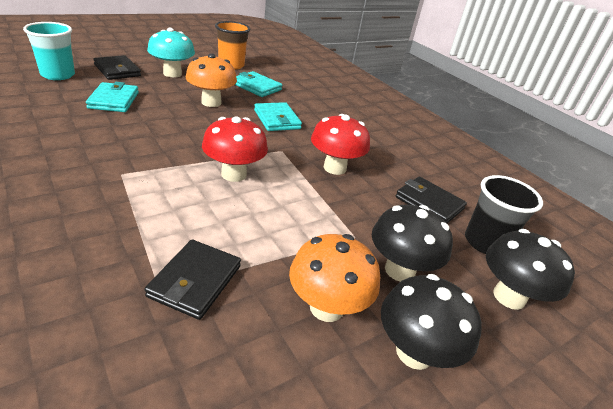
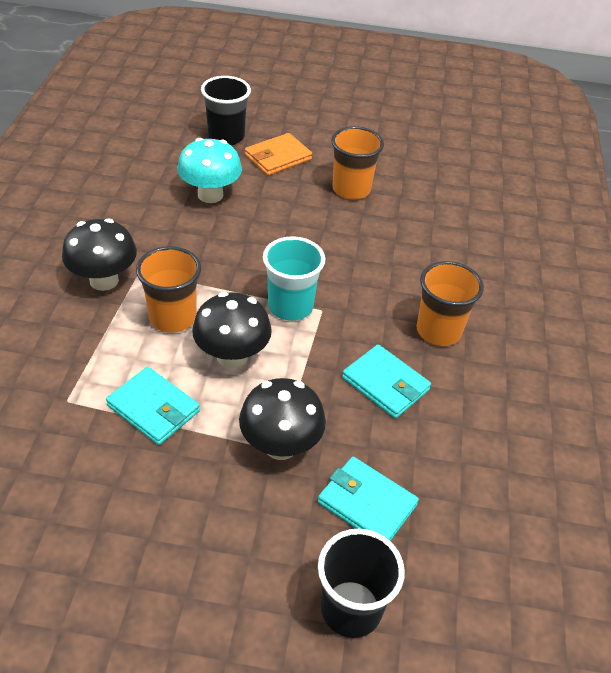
black cup: 1 -> 2
black wallet: 3 -> 0
orange cup: 1 -> 3
orange mushroom: 2 -> 0
orange wallet: 0 -> 1
red mushroom: 2 -> 0

